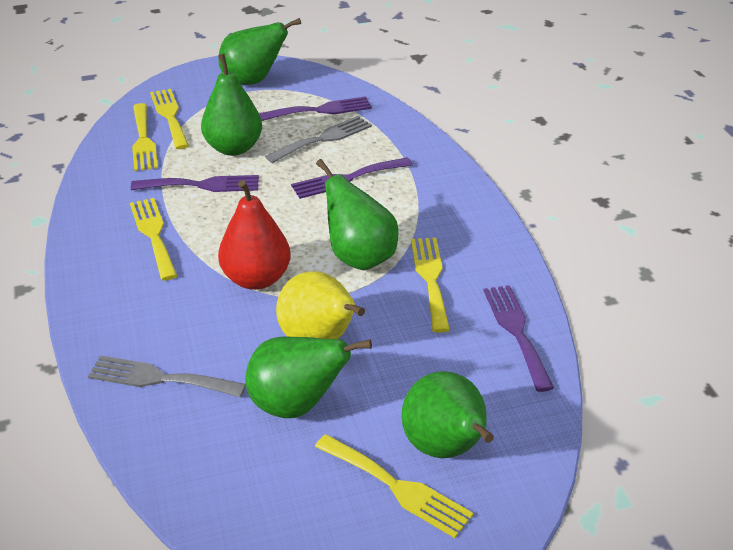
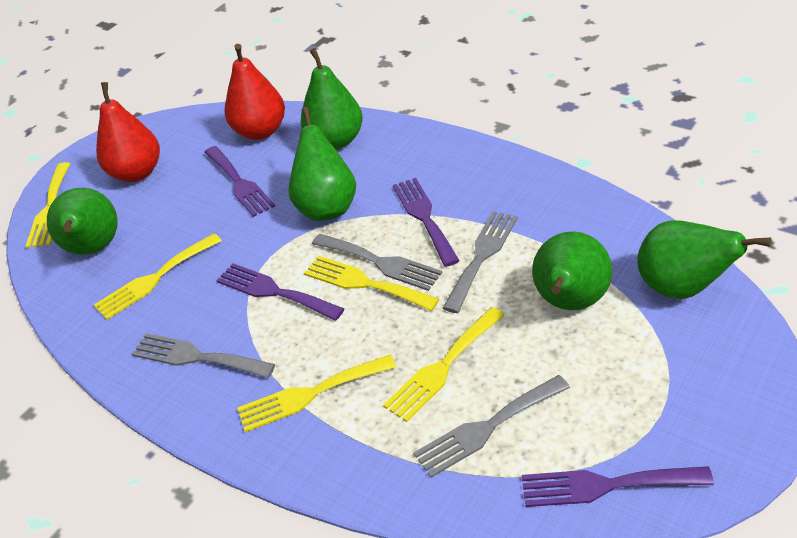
grey fork: 2 -> 4
red pear: 1 -> 2
yellow pear: 1 -> 0

